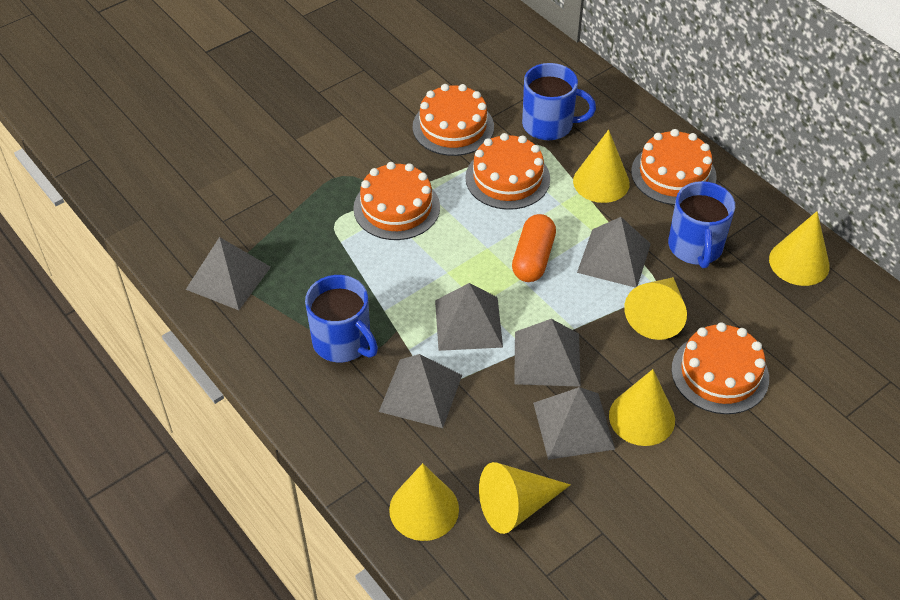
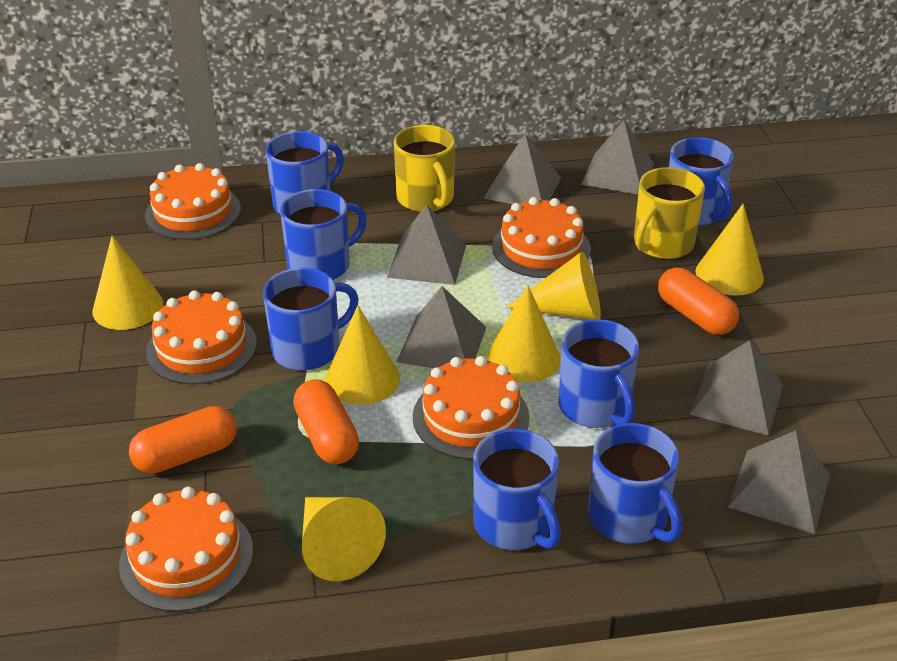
blue mug: 3 -> 7
orange capsule: 1 -> 3
yellow mug: 0 -> 2

